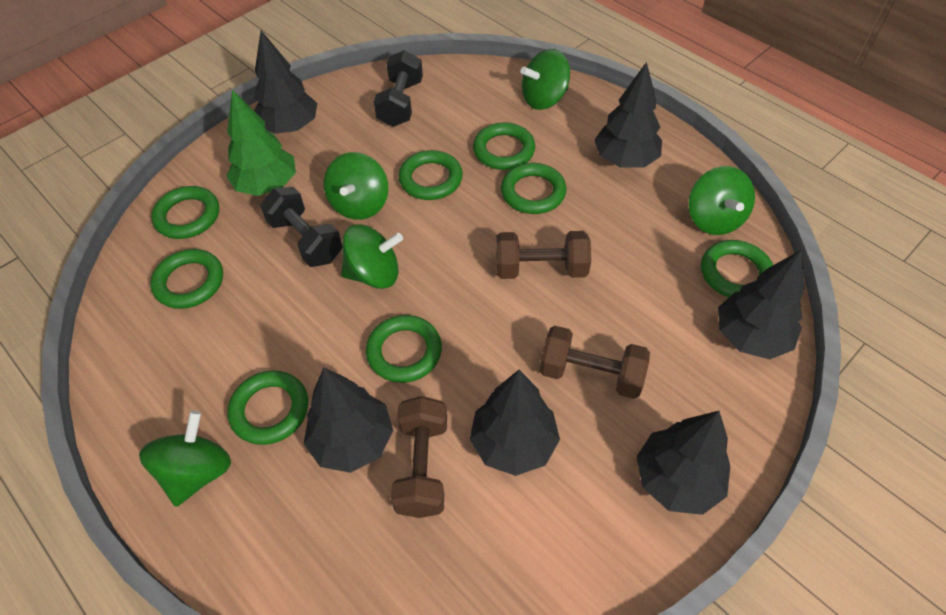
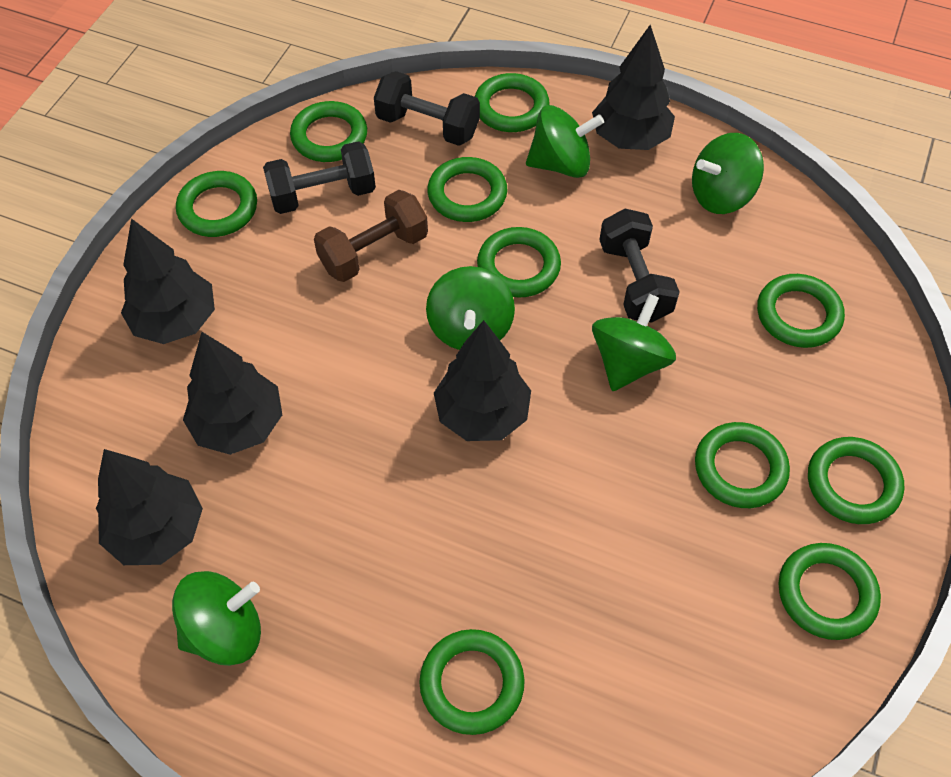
black dumbbell: 2 -> 3
black tree: 6 -> 5
brown dumbbell: 3 -> 1
green ring: 8 -> 10
green tree: 1 -> 0

